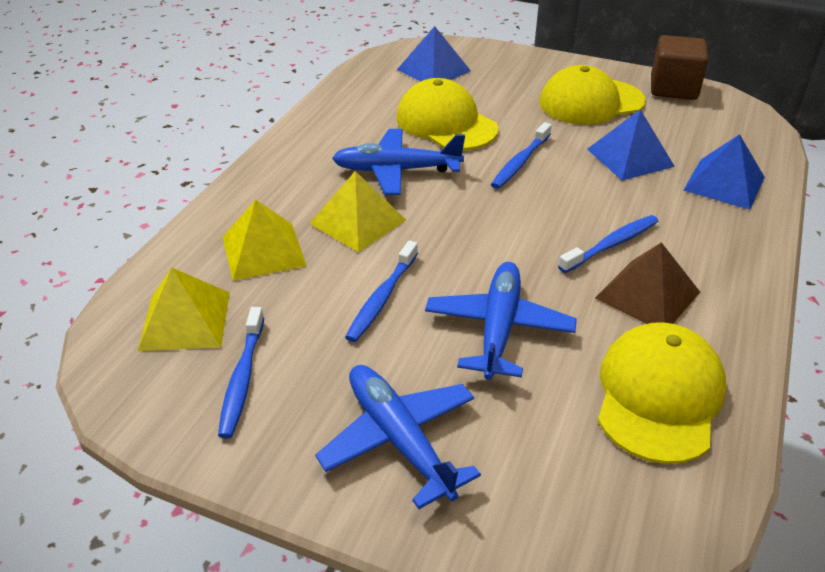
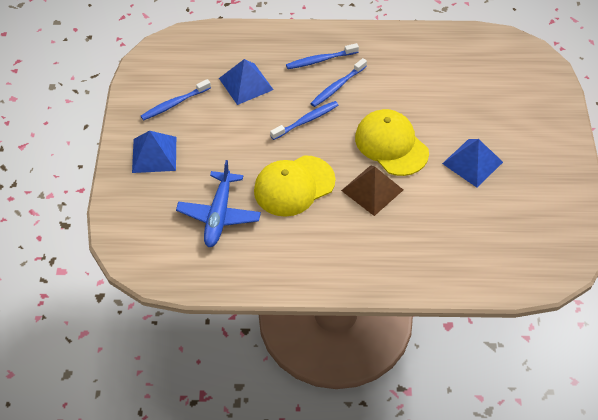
blue plane: 3 -> 1
brown cube: 1 -> 0
yellow cap: 3 -> 2
yellow pyramid: 3 -> 0

